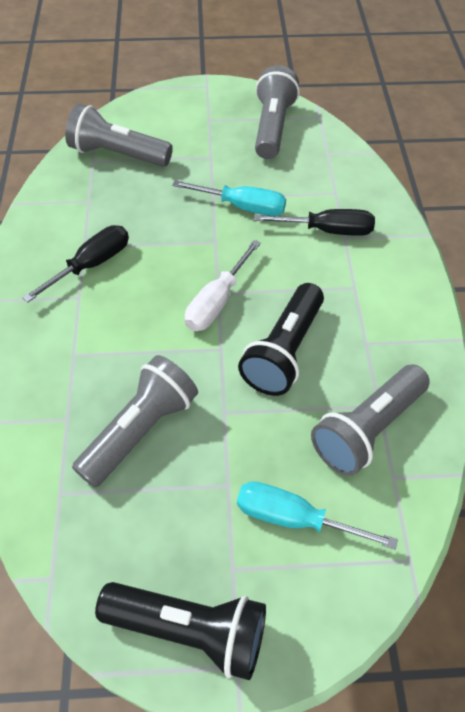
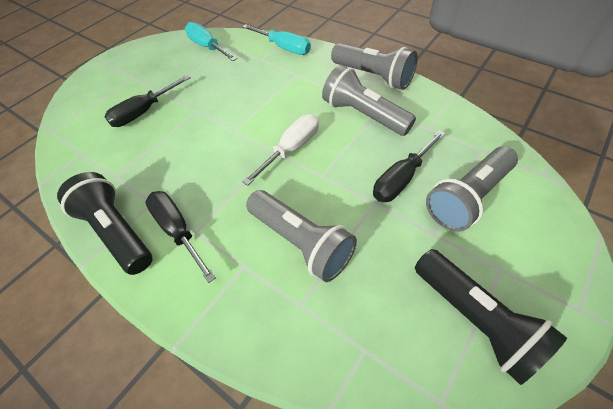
black screwdriver: 2 -> 3

